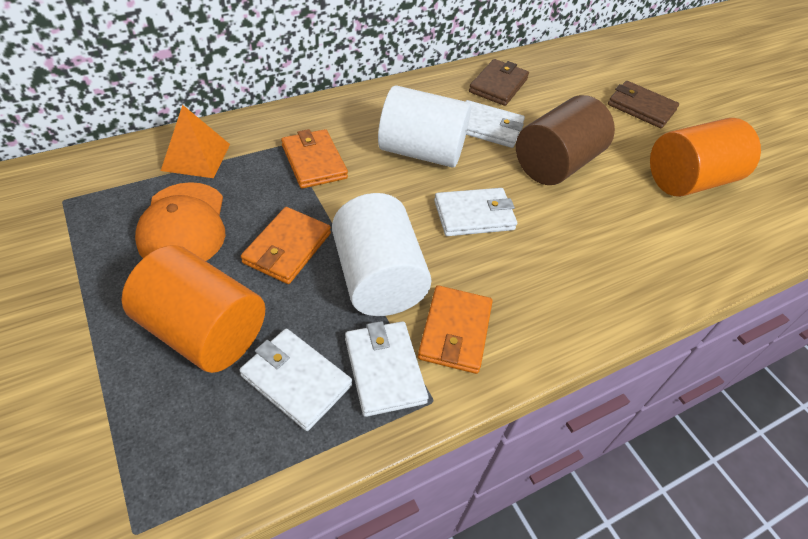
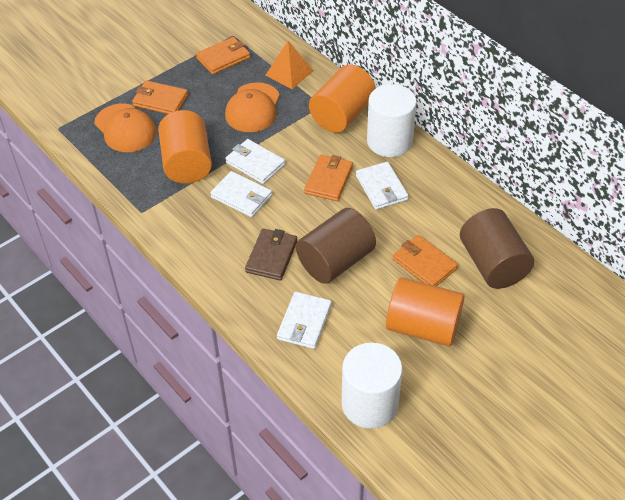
brown cylinder: 1 -> 2
brown wallet: 2 -> 1
orange cap: 1 -> 2
orange cylinder: 2 -> 3
orange wallet: 3 -> 4

